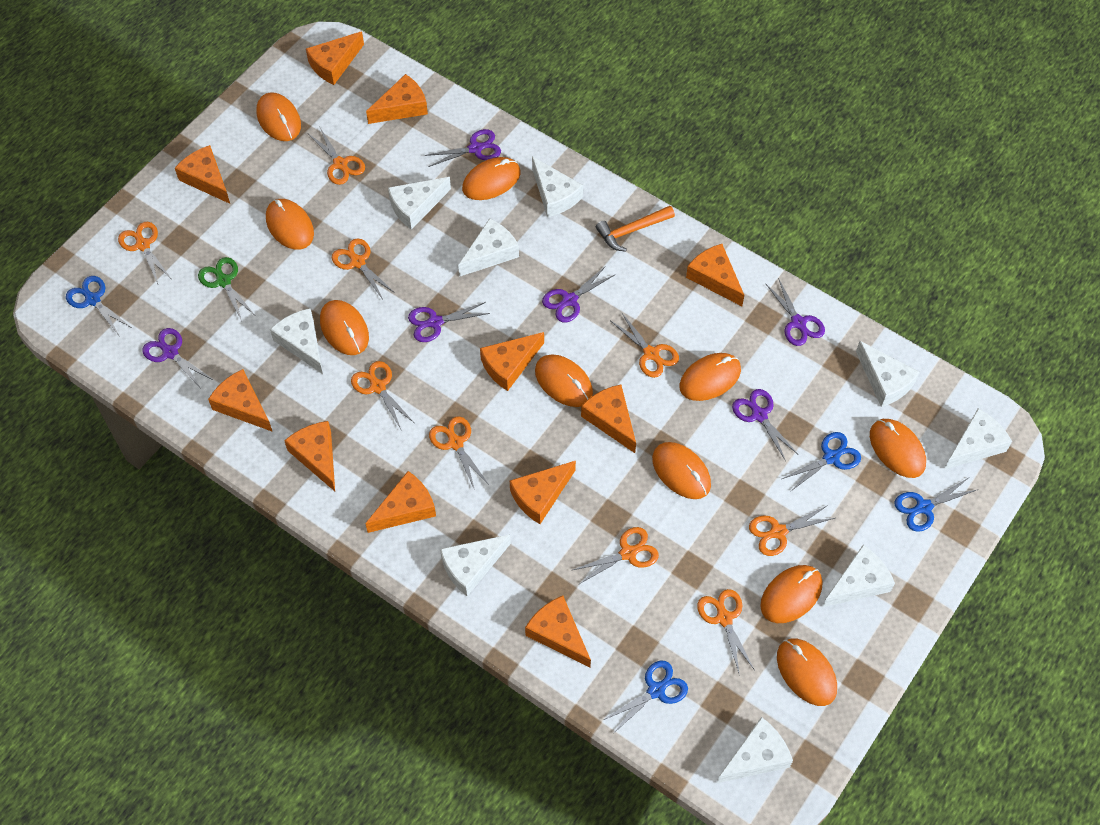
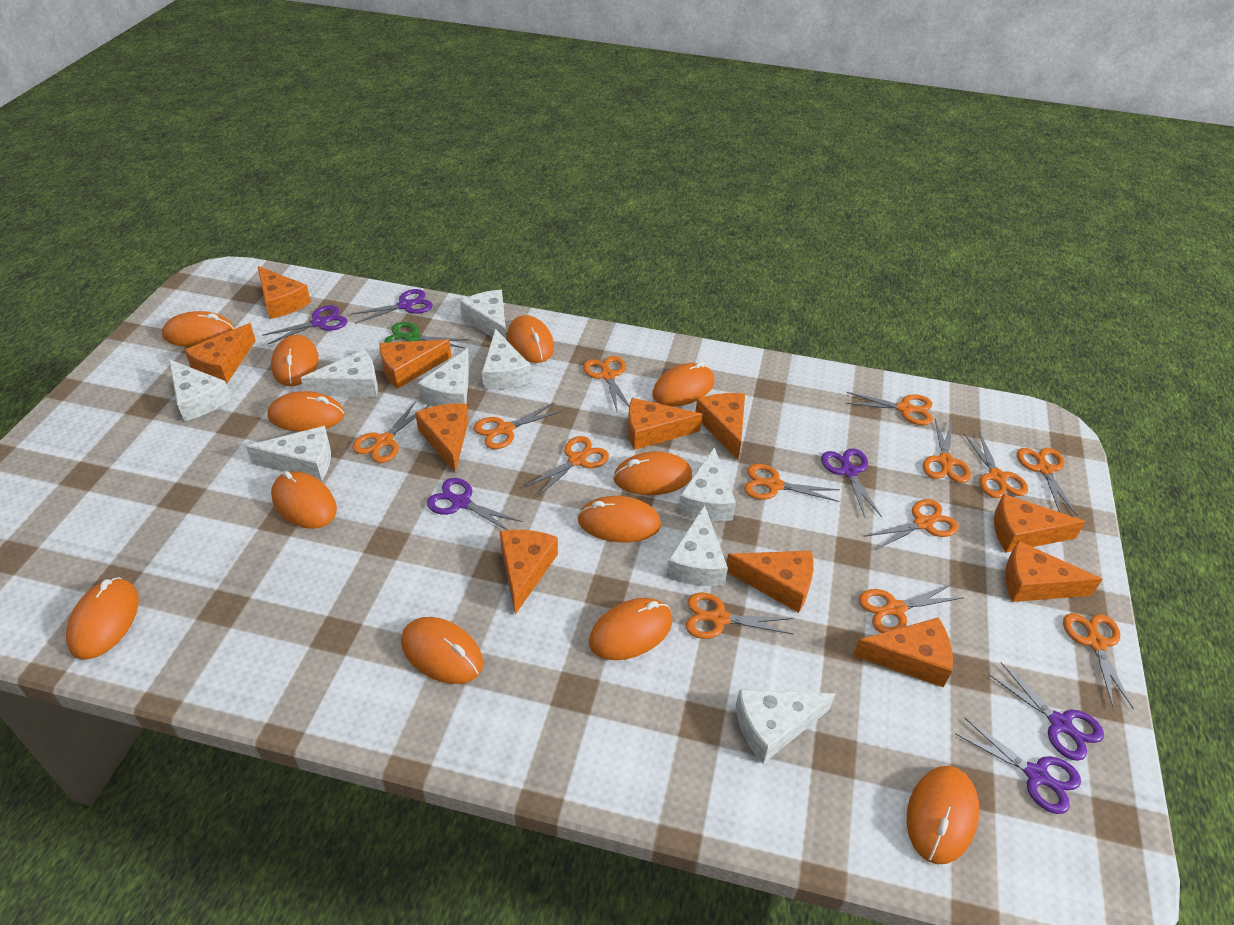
blue scissors: 4 -> 0
orange hammer: 1 -> 0
orange mouse: 10 -> 12
orange scissors: 9 -> 13

